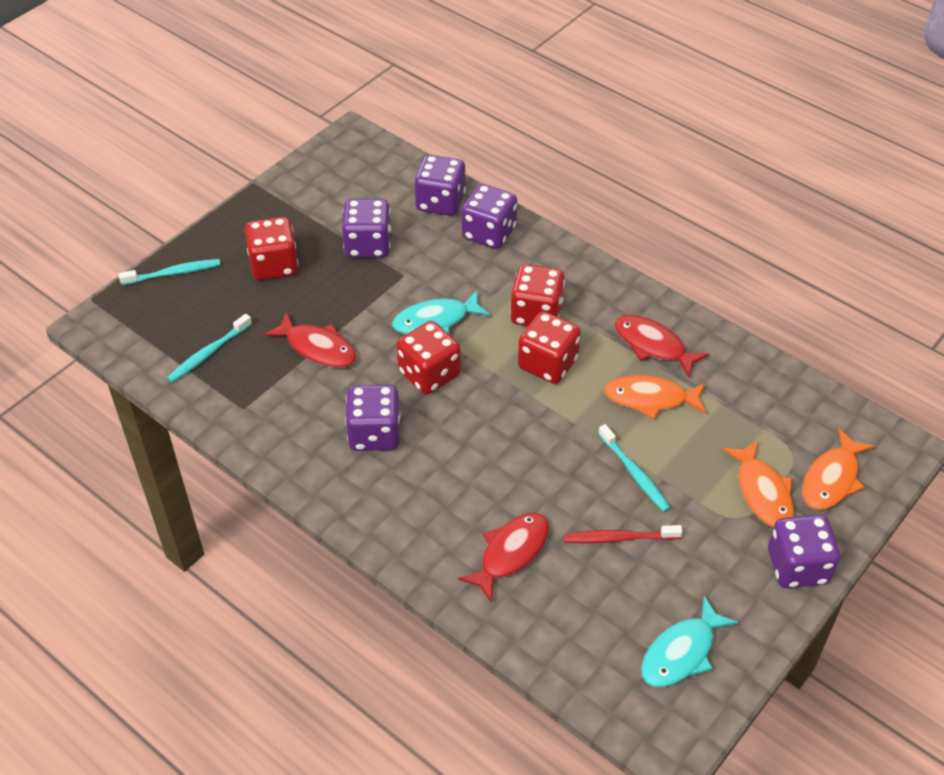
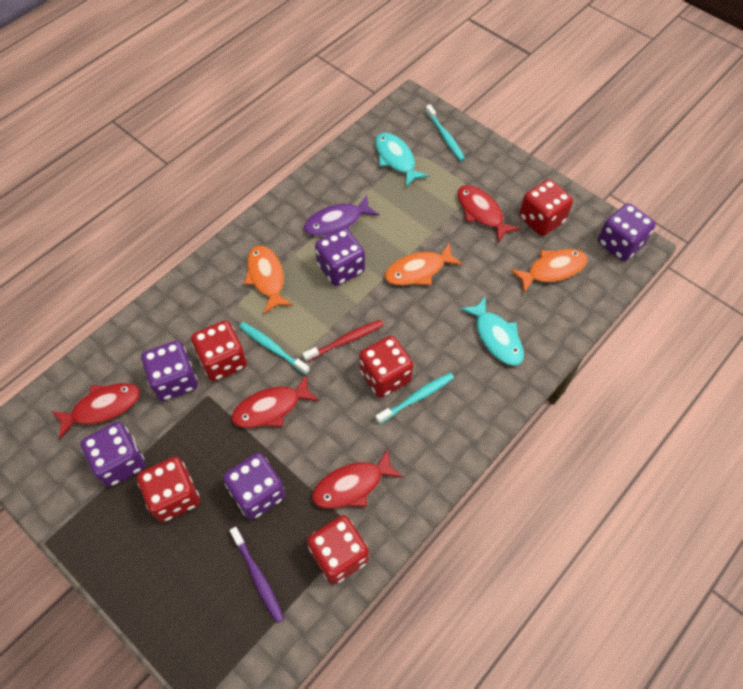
purple fish: 0 -> 1
purple toothbrush: 0 -> 1
red dice: 4 -> 5
red fish: 3 -> 4

